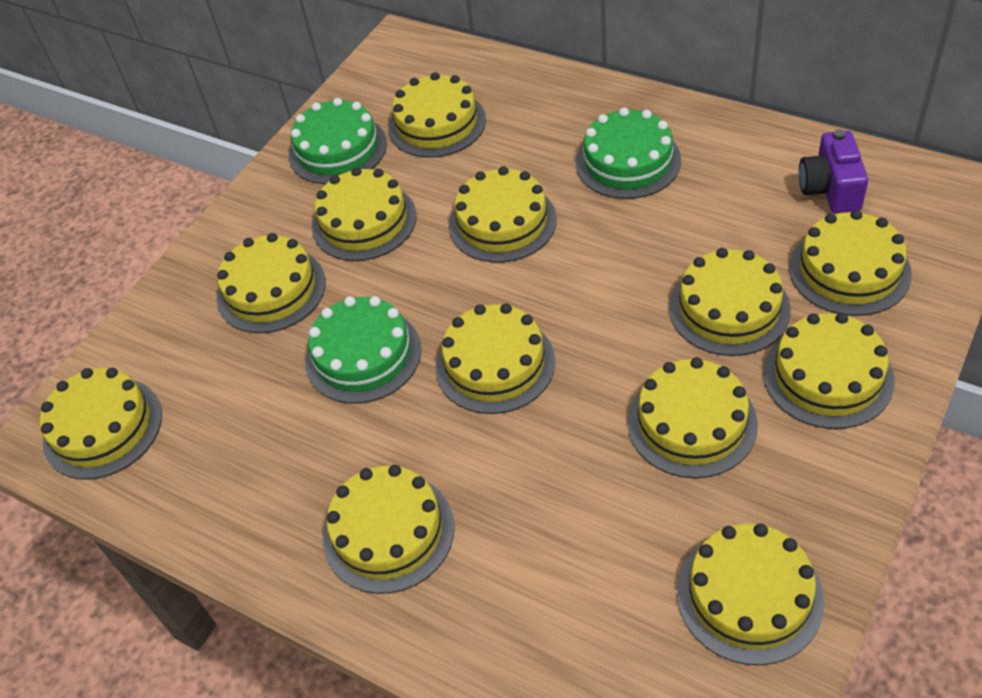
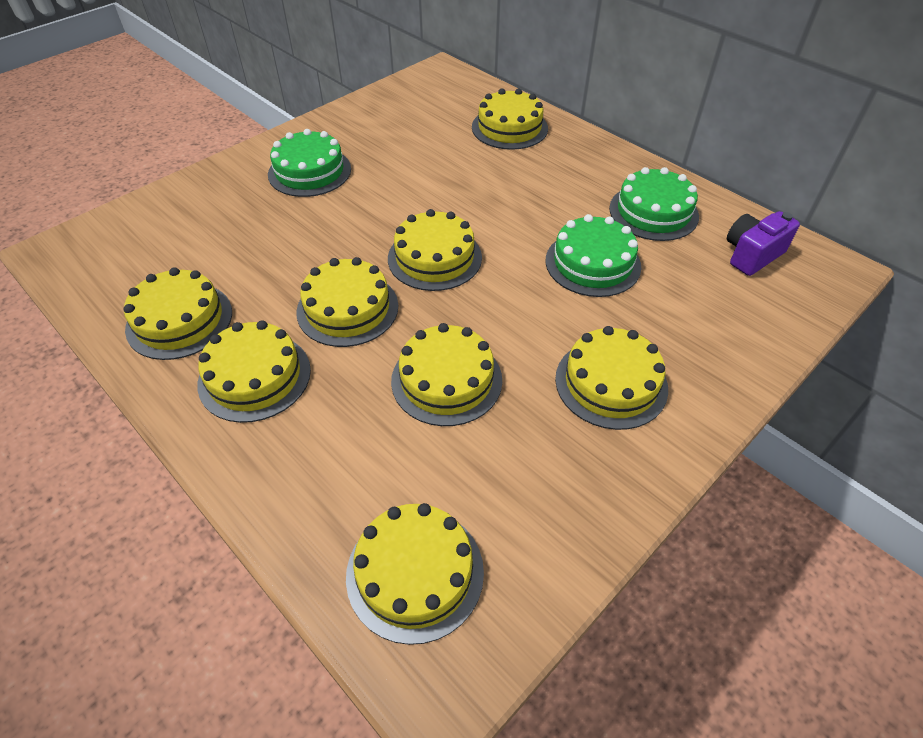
yellow cake: 12 -> 8

